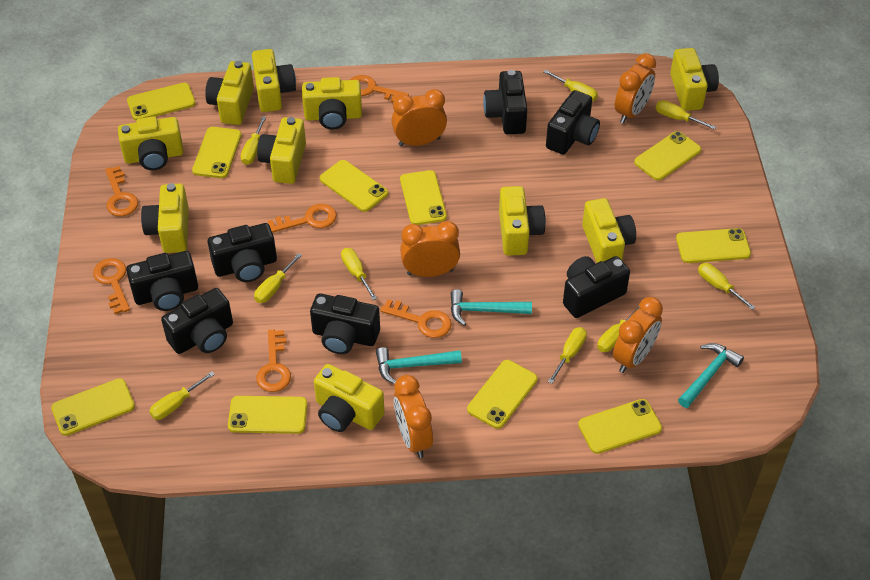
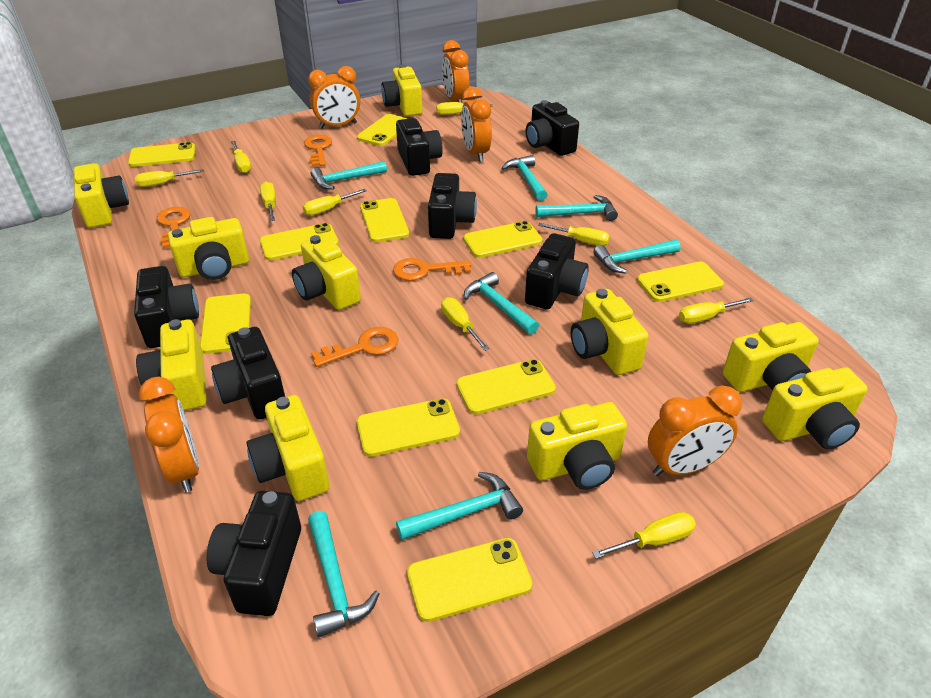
orange key: 6 -> 4
turquoise hammer: 3 -> 7

